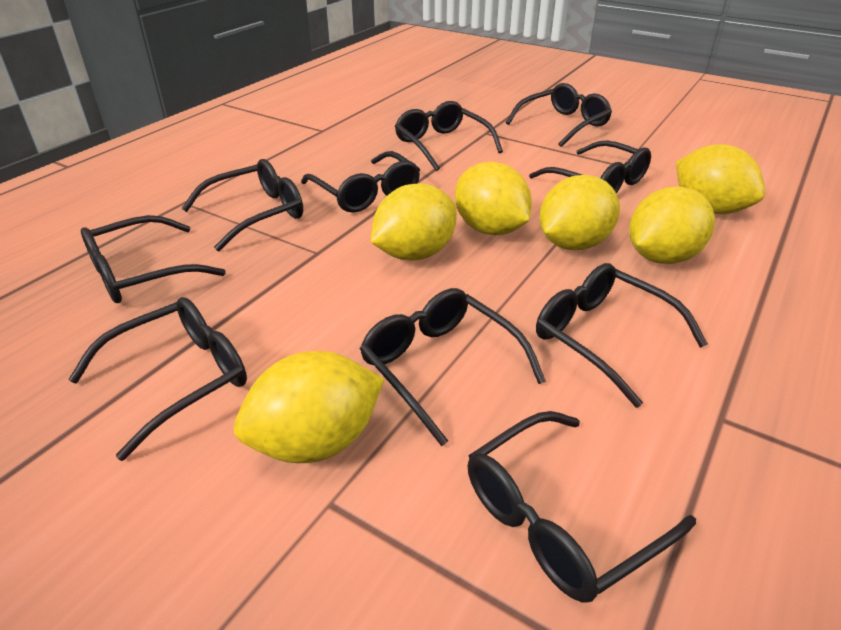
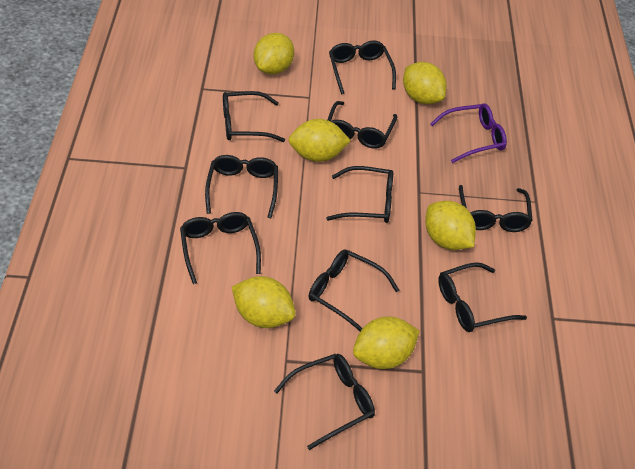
purple glasses: 0 -> 1

